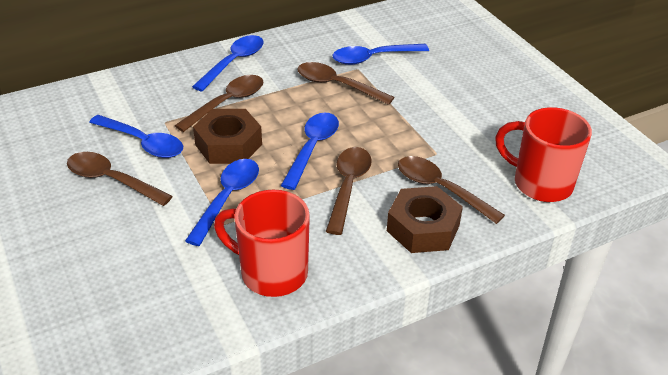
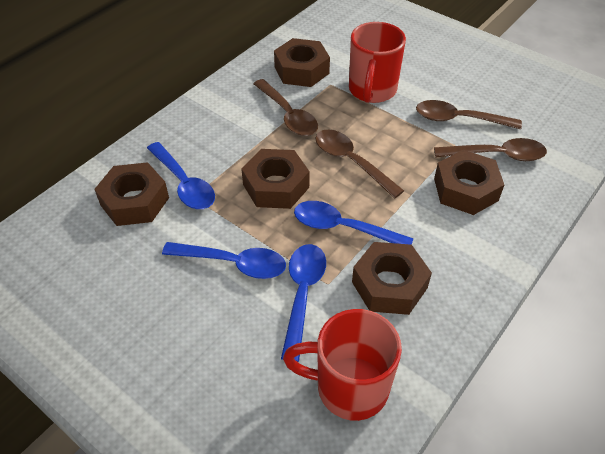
blue spoon: 5 -> 4
brown nut: 2 -> 5
brown spoon: 5 -> 4

